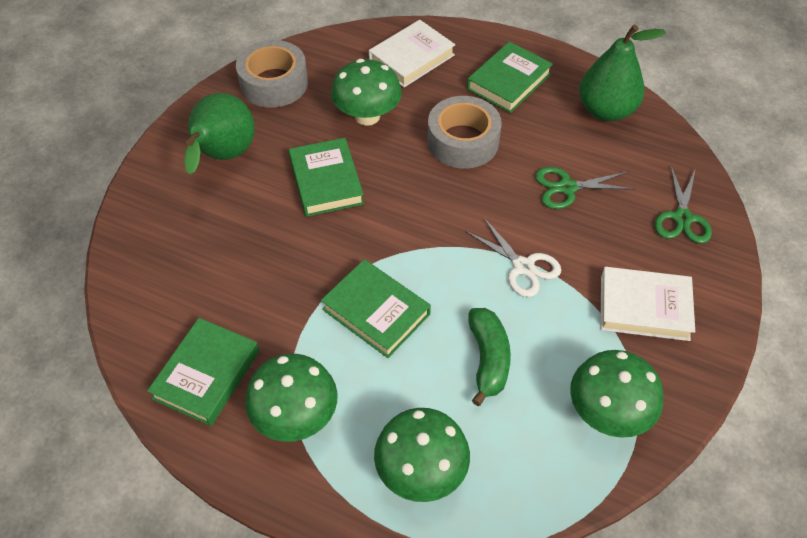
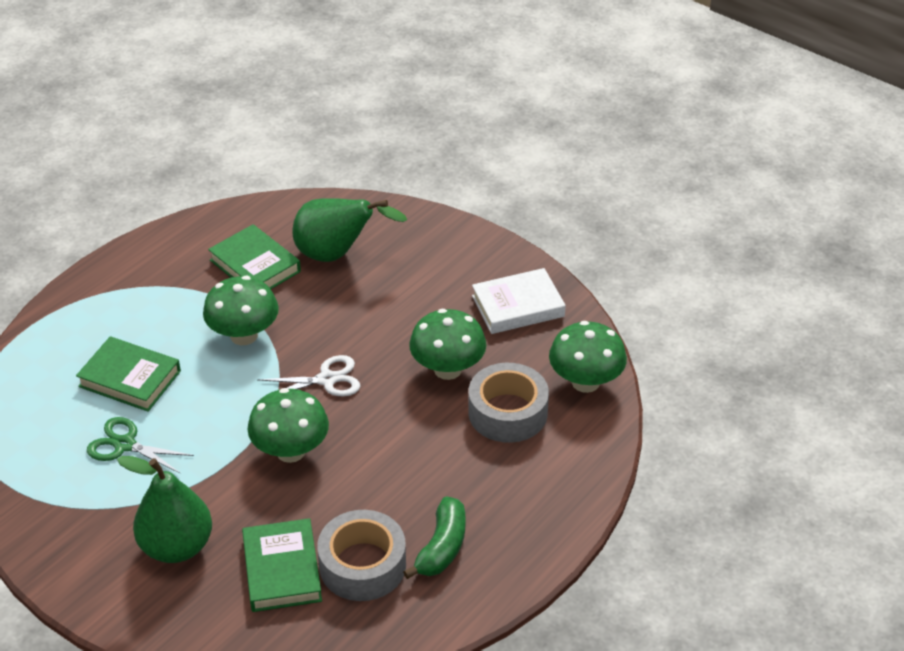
green book: 4 -> 3
green scissors: 2 -> 1
white book: 2 -> 1

